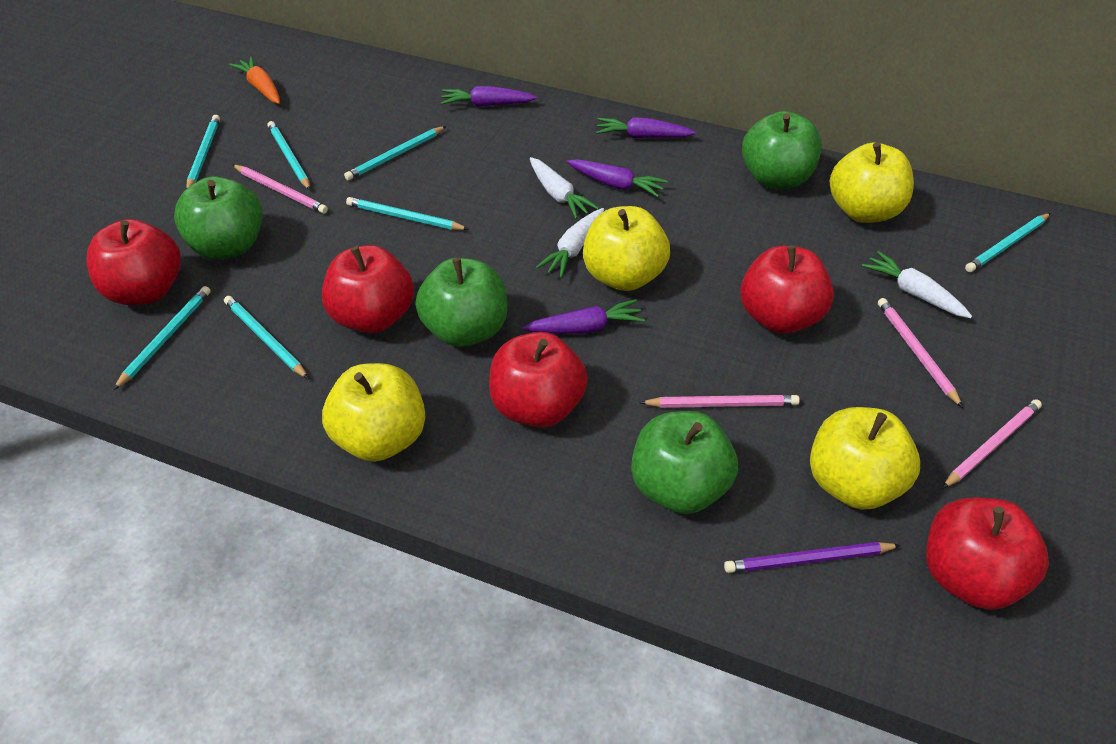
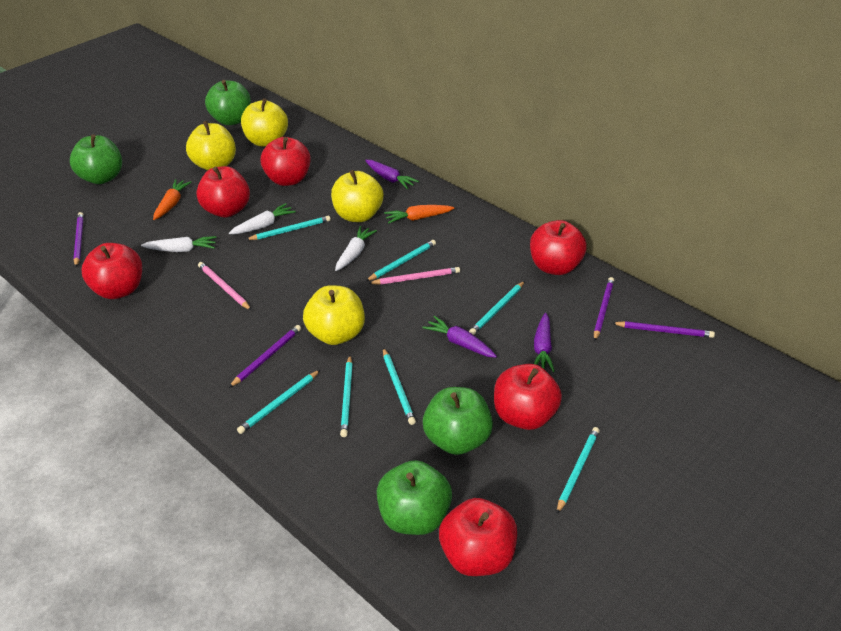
orange carrot: 1 -> 2
pink pencil: 4 -> 2
purple carrot: 4 -> 3
purple pencil: 1 -> 4
red apple: 5 -> 6

